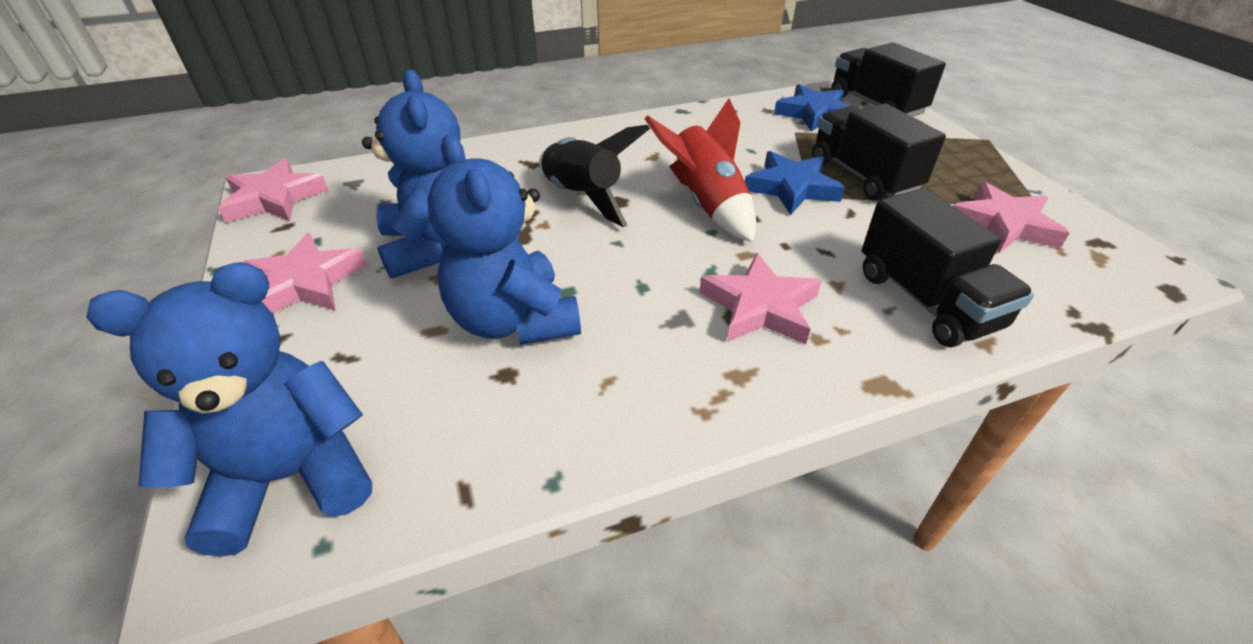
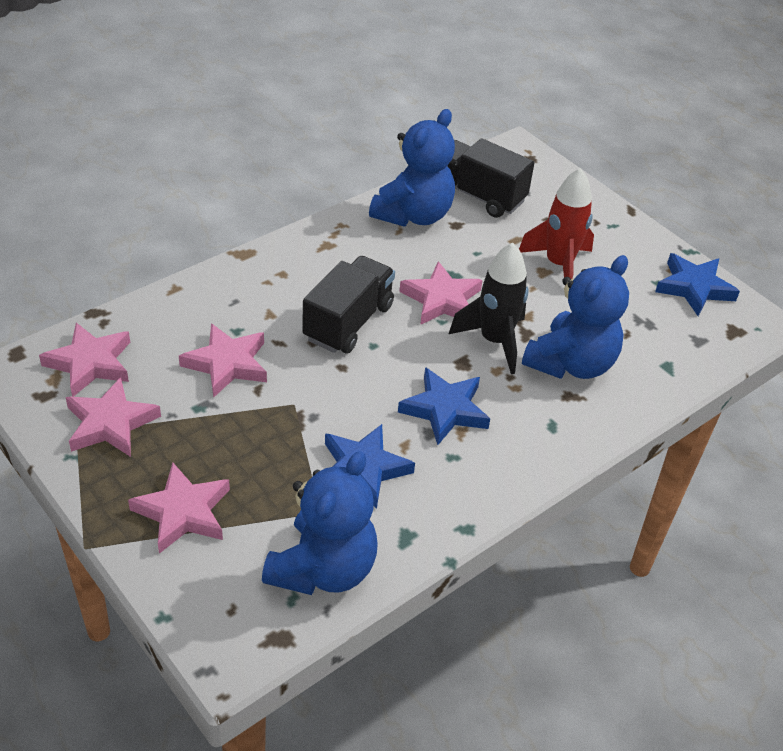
black truck: 3 -> 2
blue star: 2 -> 3
pink star: 4 -> 5

